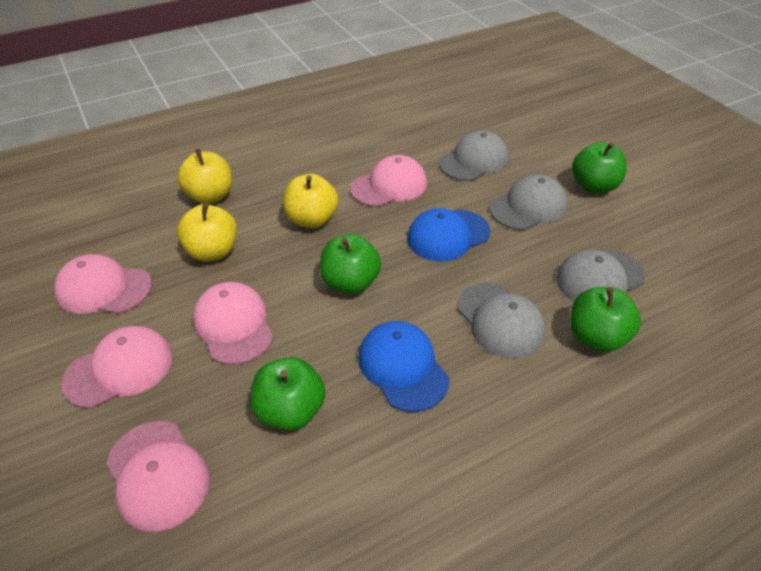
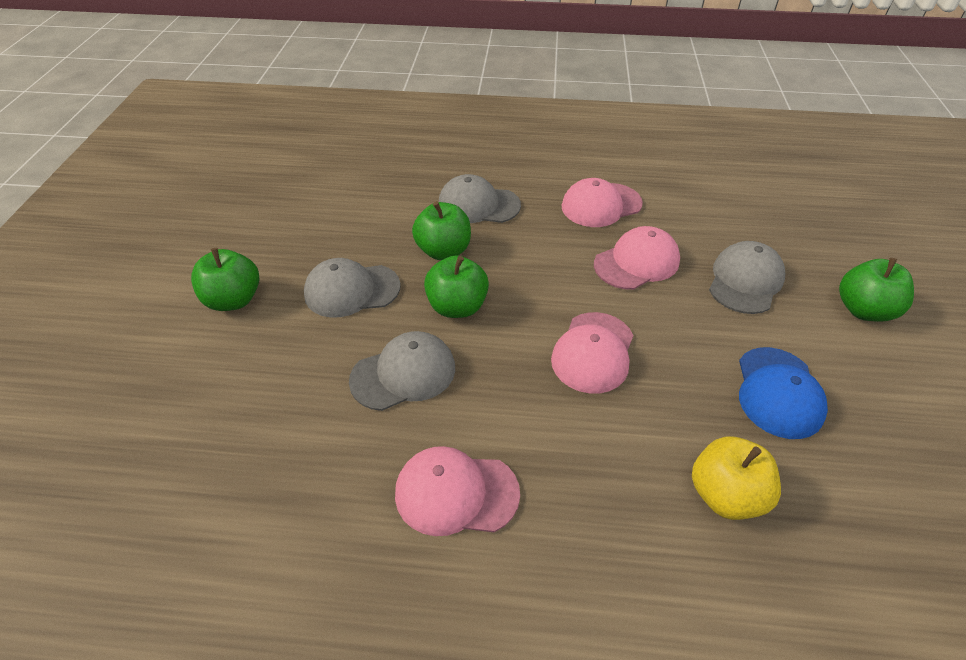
blue cap: 2 -> 1
pink cap: 5 -> 4
yellow apple: 3 -> 1

